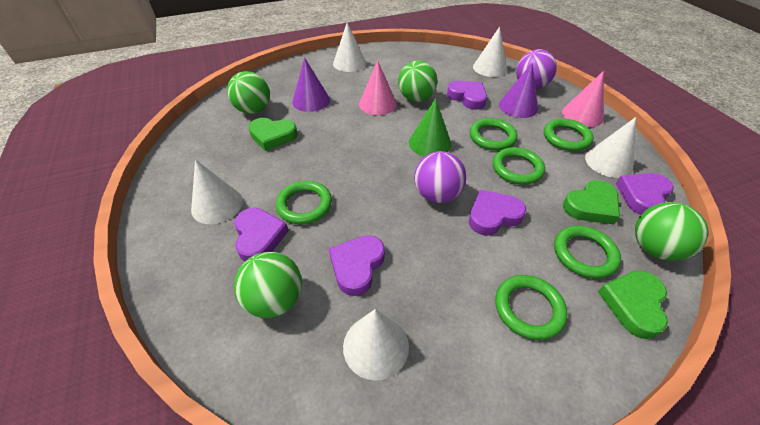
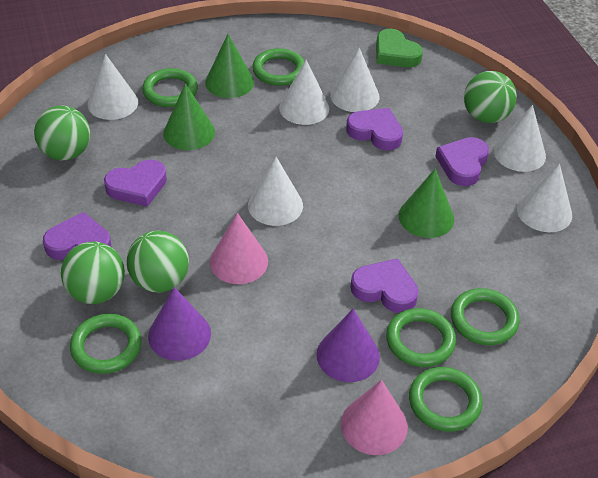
green cone: 1 -> 3
green heart: 3 -> 1
purple ball: 2 -> 0
white cone: 5 -> 6

